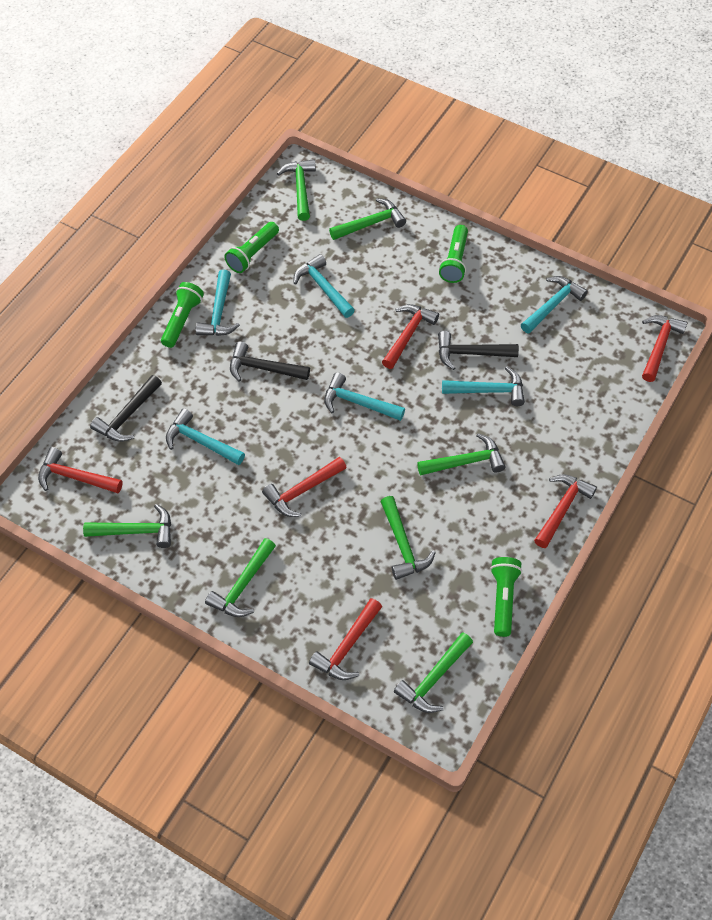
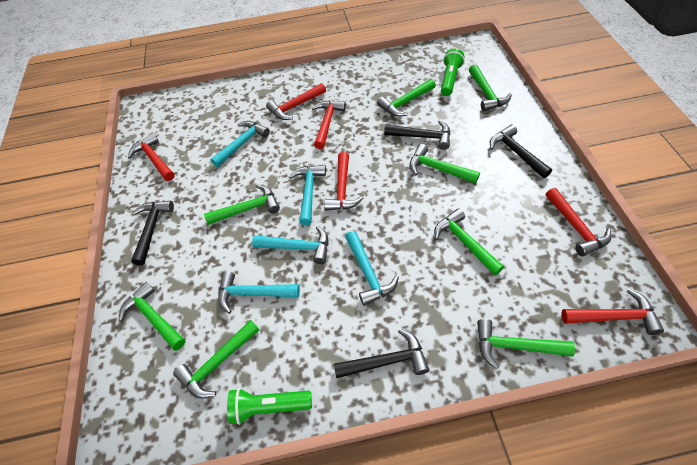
black hammer: 3 -> 4
green flashlight: 4 -> 2
green hammer: 7 -> 8
turquoise hammer: 6 -> 5

